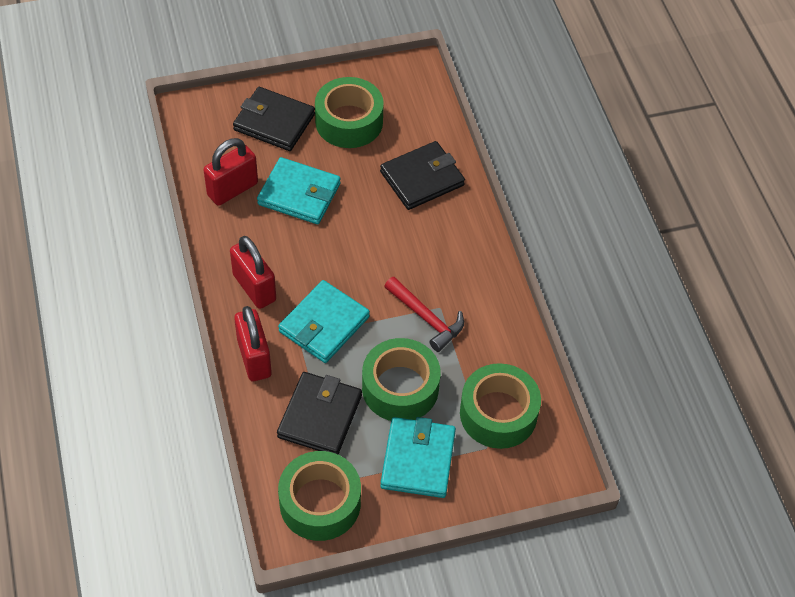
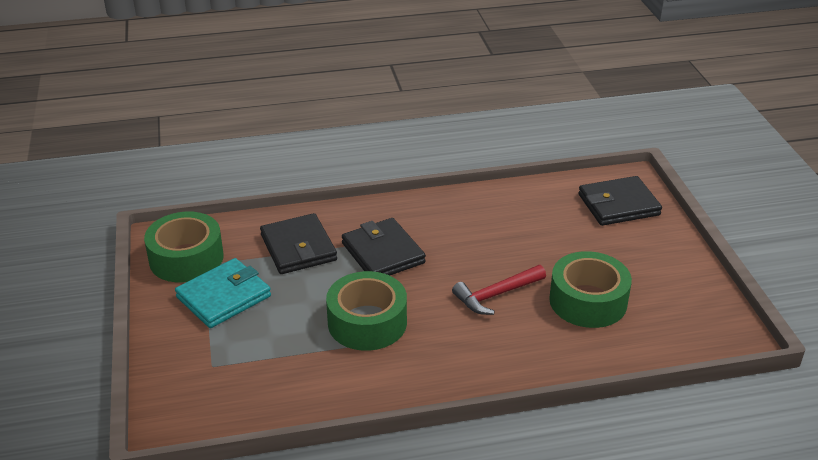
green tape: 4 -> 3
red padlock: 3 -> 0
turquoise wallet: 3 -> 1

